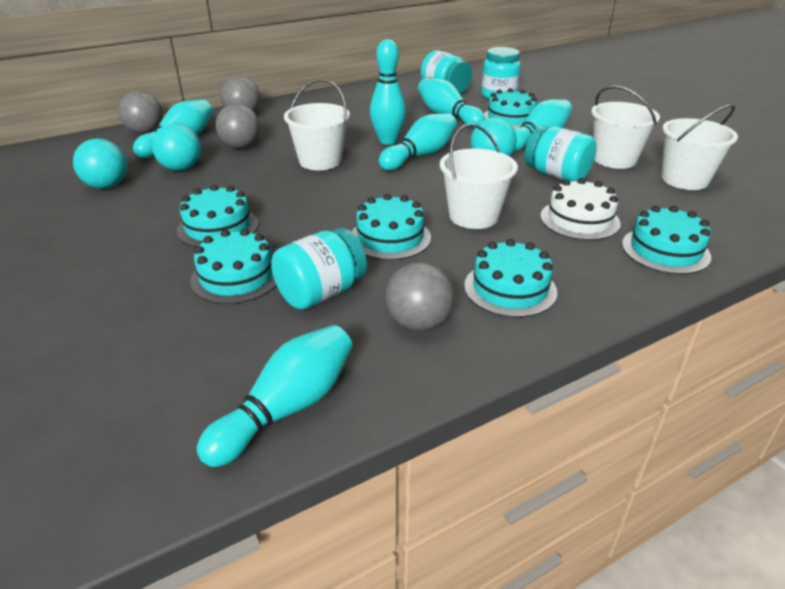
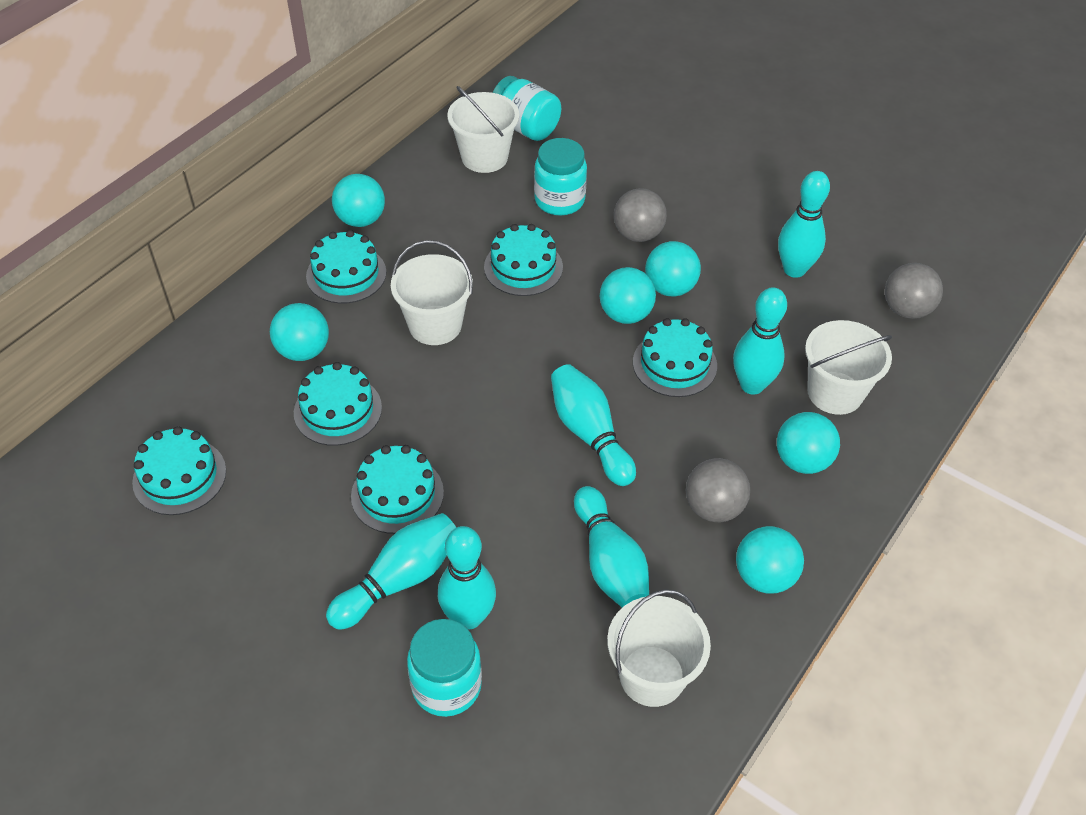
grey ball: 4 -> 3
turquoise ball: 3 -> 6
turquoise jar: 4 -> 3
white cake: 1 -> 0

